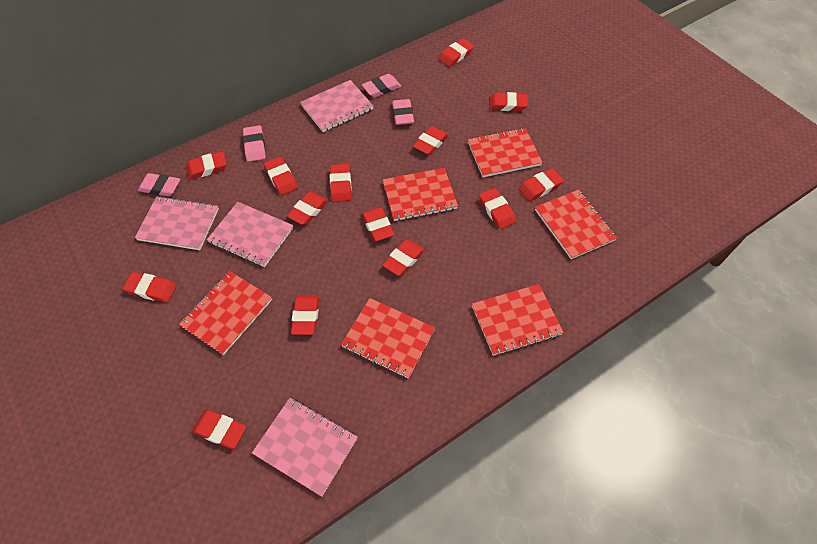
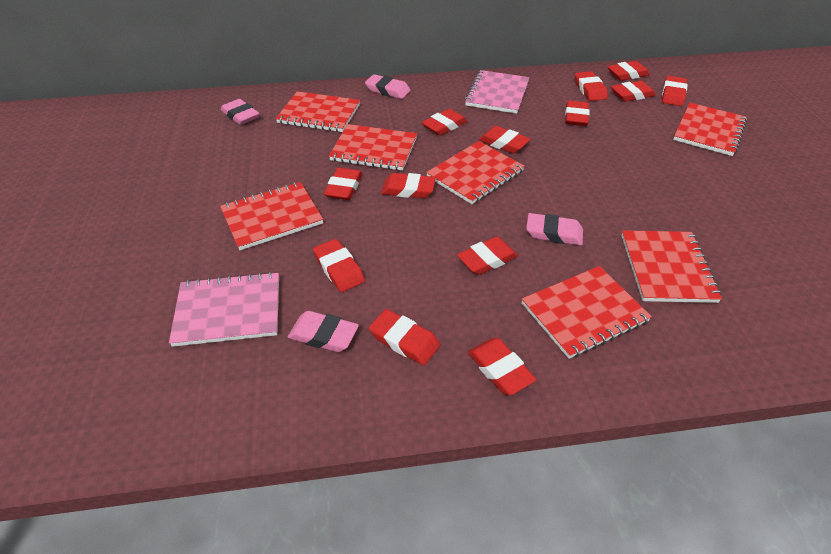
pink notebook: 4 -> 2
red eraser: 14 -> 13
red notebook: 6 -> 7

